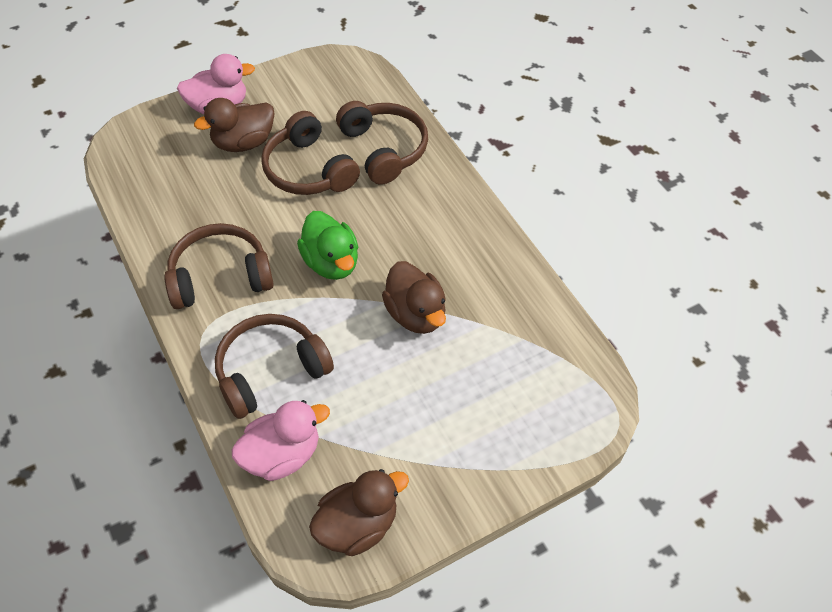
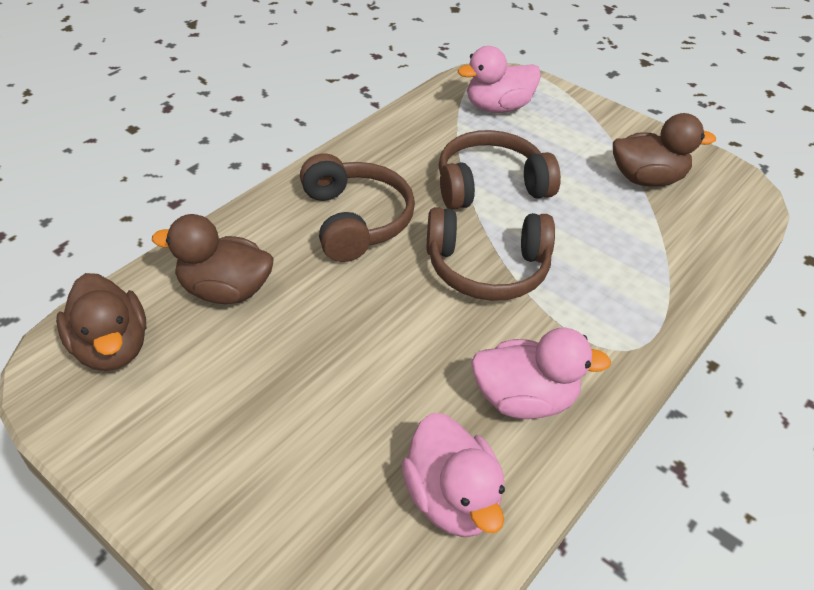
brown headphones: 4 -> 3
green duck: 1 -> 0
pink duck: 2 -> 3

